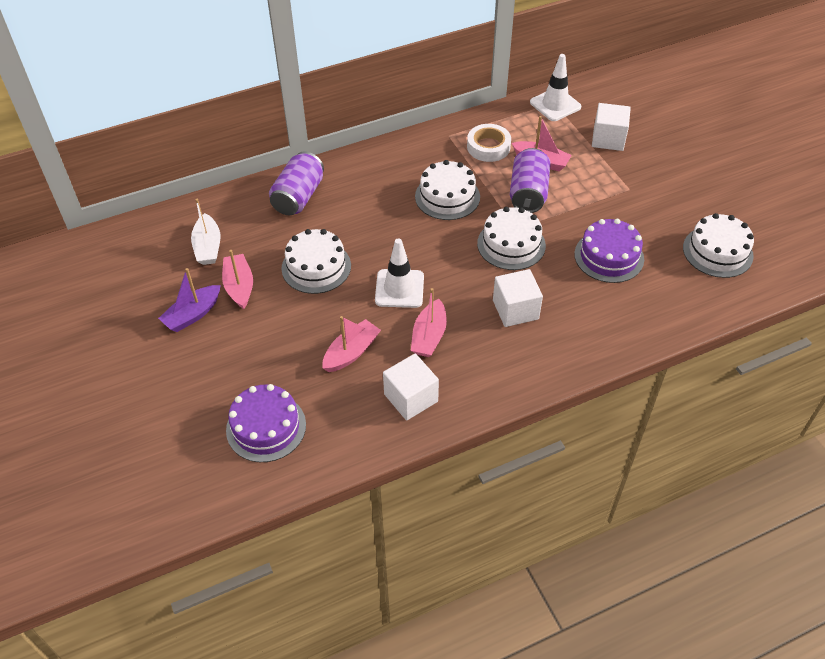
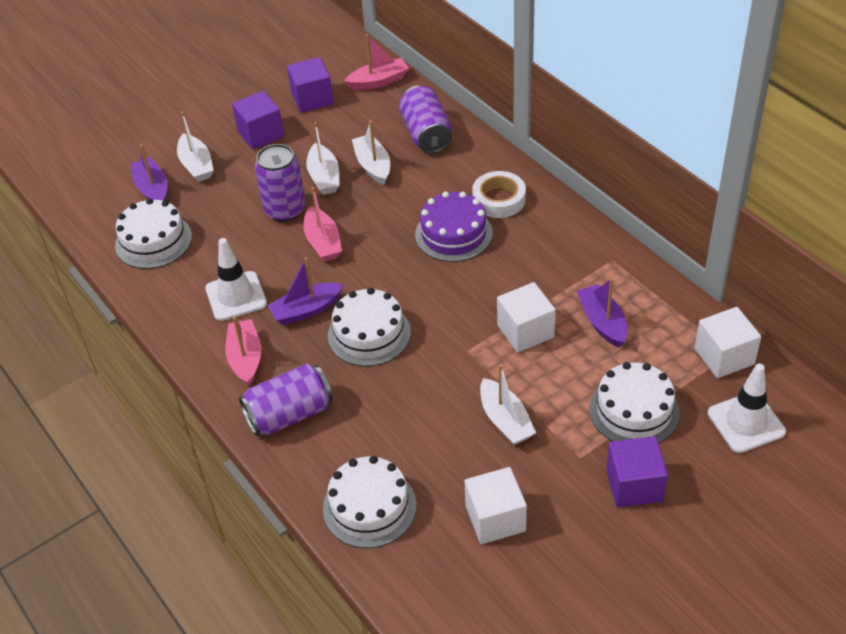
pink boat: 4 -> 3
purple boat: 1 -> 3
purple cake: 2 -> 1
purple can: 2 -> 3
purple cube: 0 -> 3
white boat: 1 -> 4

